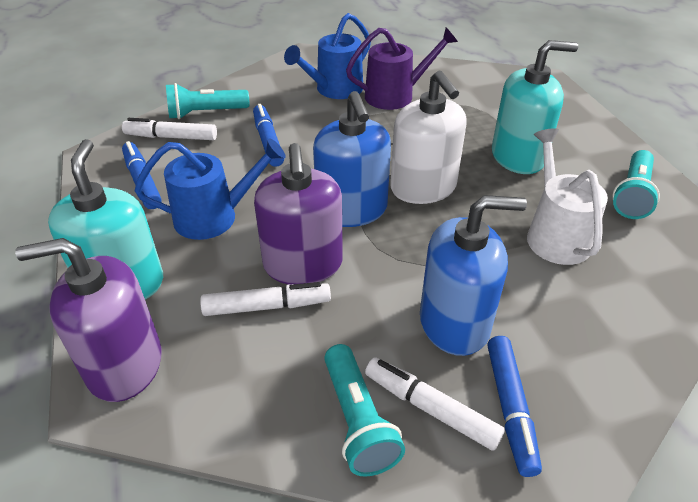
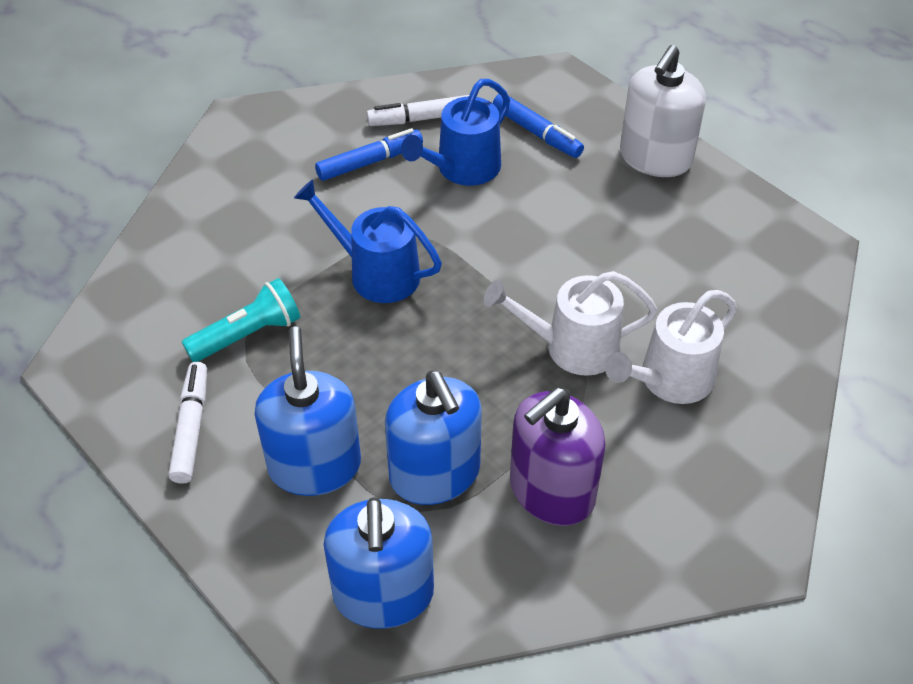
blue marker: 3 -> 2
blue soap dispenser: 2 -> 3
purple soap dispenser: 2 -> 1
purple watering can: 1 -> 0
turquoise flashlight: 3 -> 1
turquoise soap dispenser: 2 -> 0
white marker: 3 -> 2
white watering can: 1 -> 2

